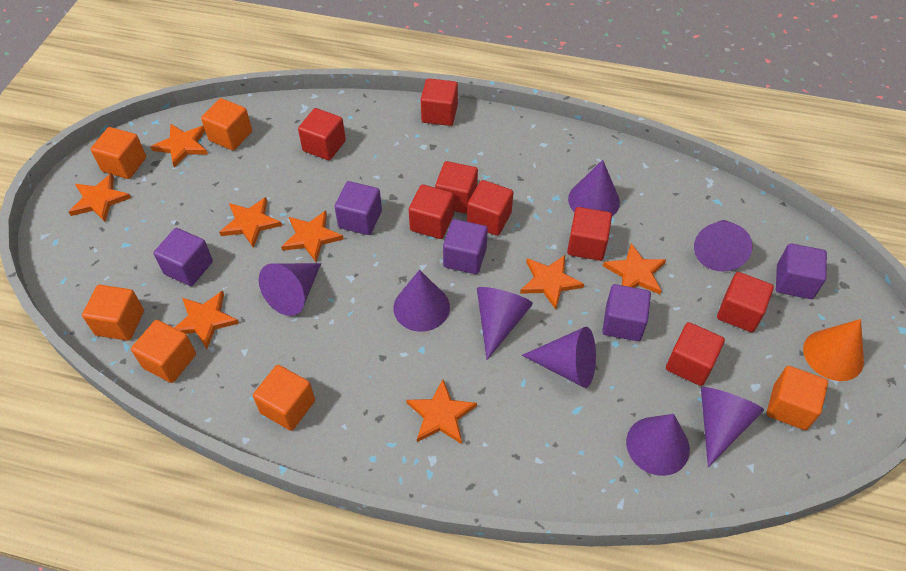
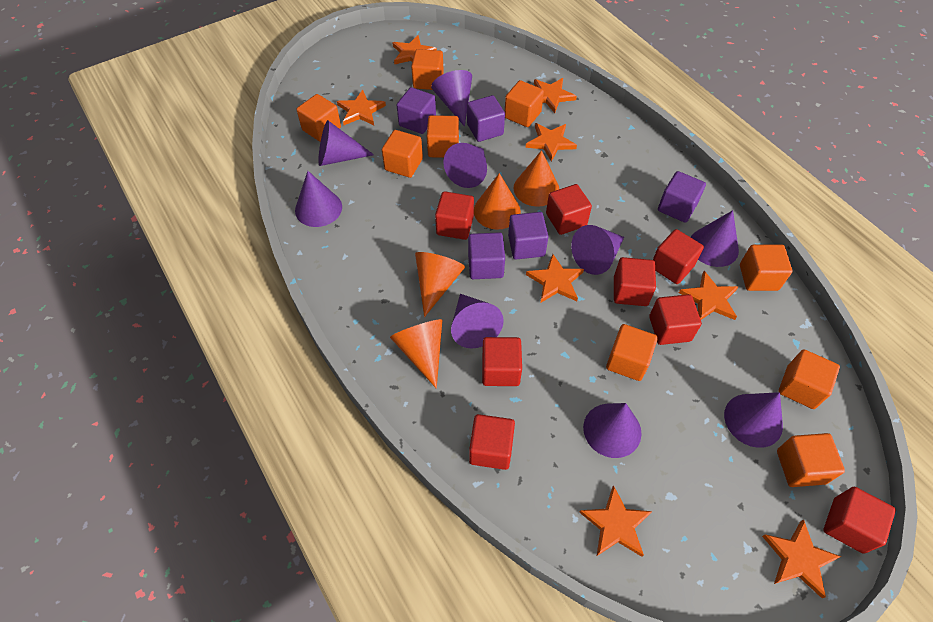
orange cone: 1 -> 4
orange cube: 6 -> 9
purple cone: 8 -> 9

